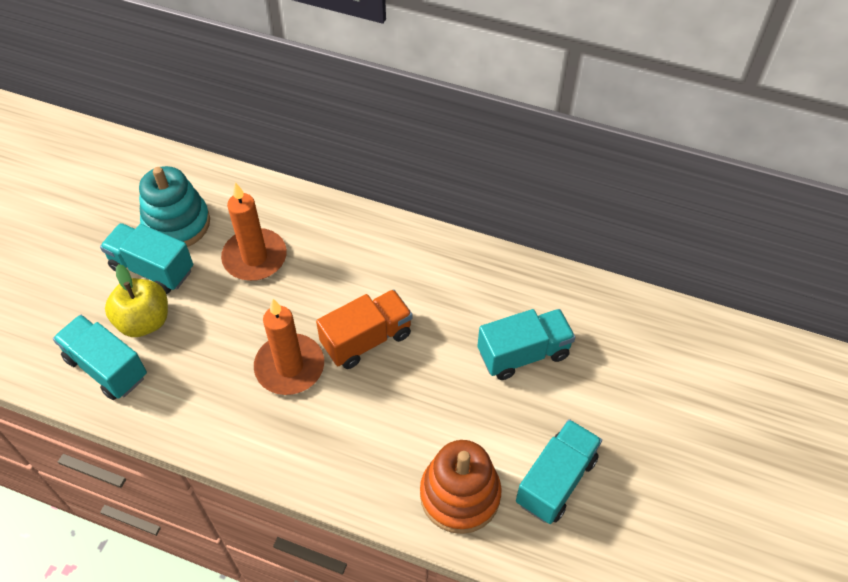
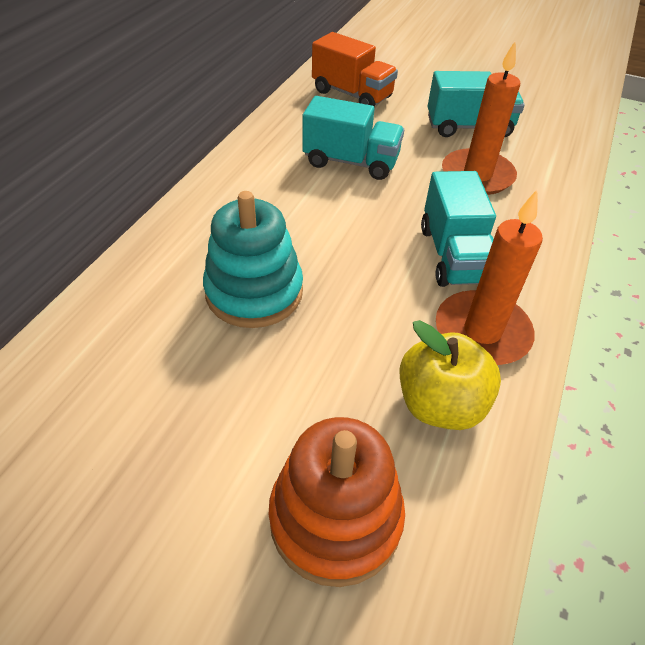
turquoise truck: 4 -> 3

